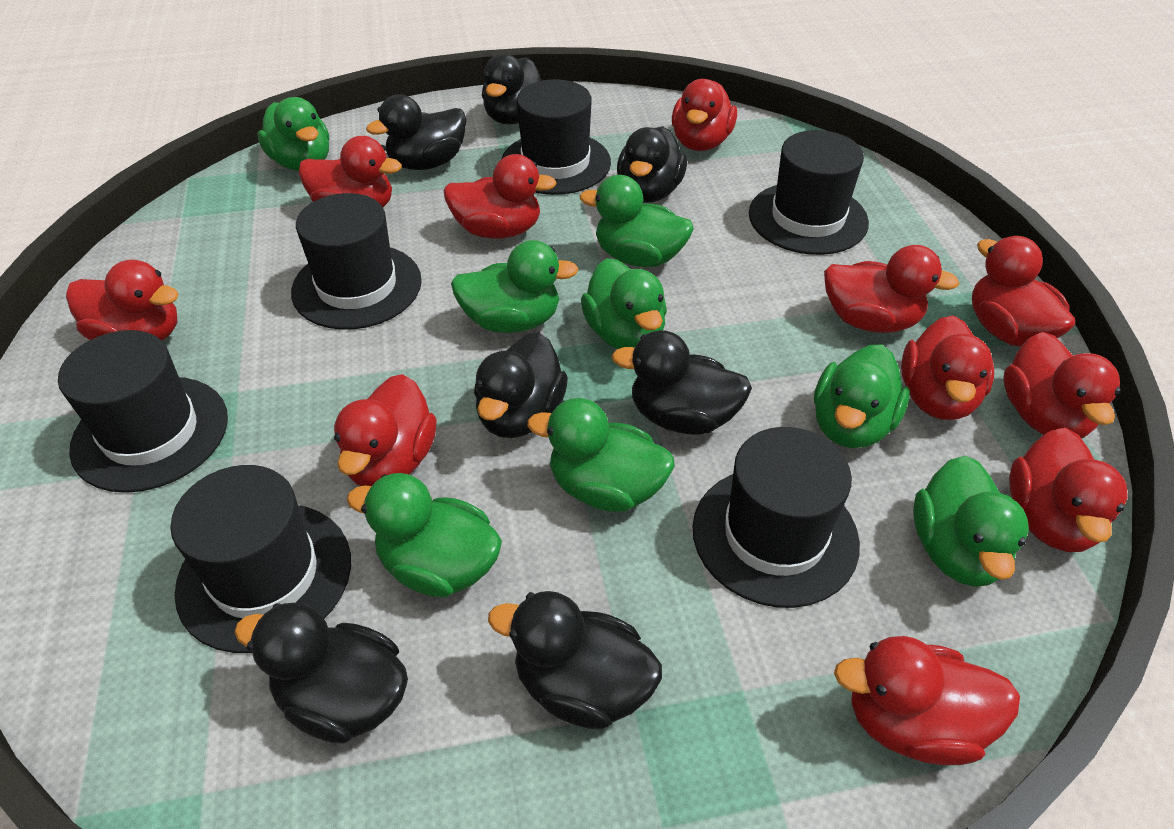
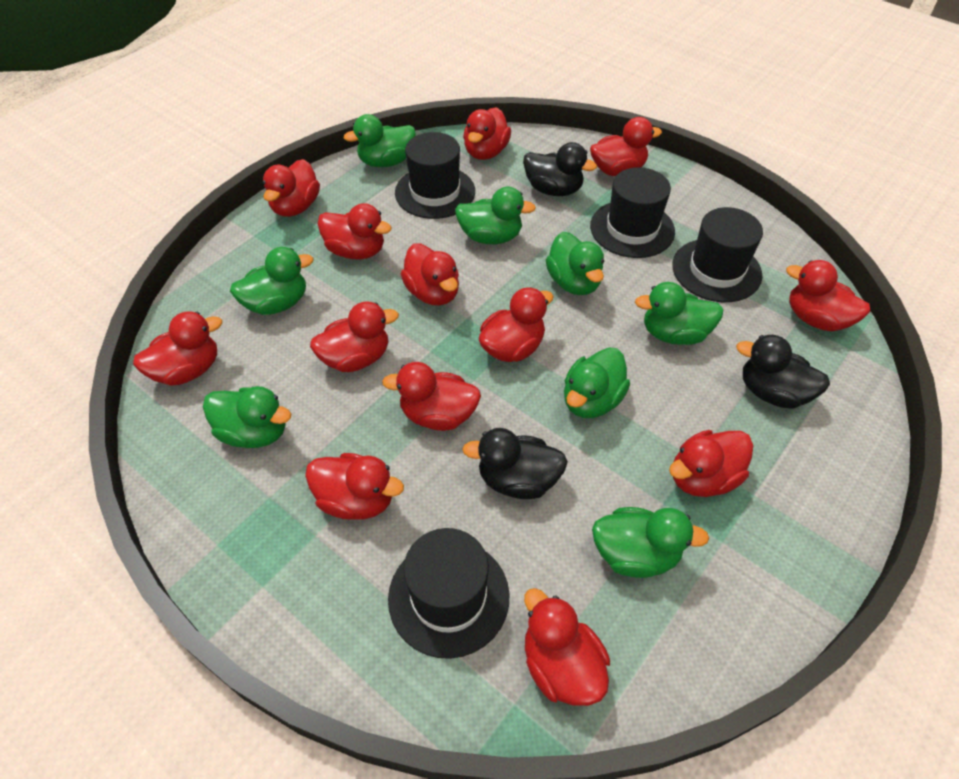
black duck: 7 -> 3
black hat: 6 -> 4
red duck: 11 -> 13

